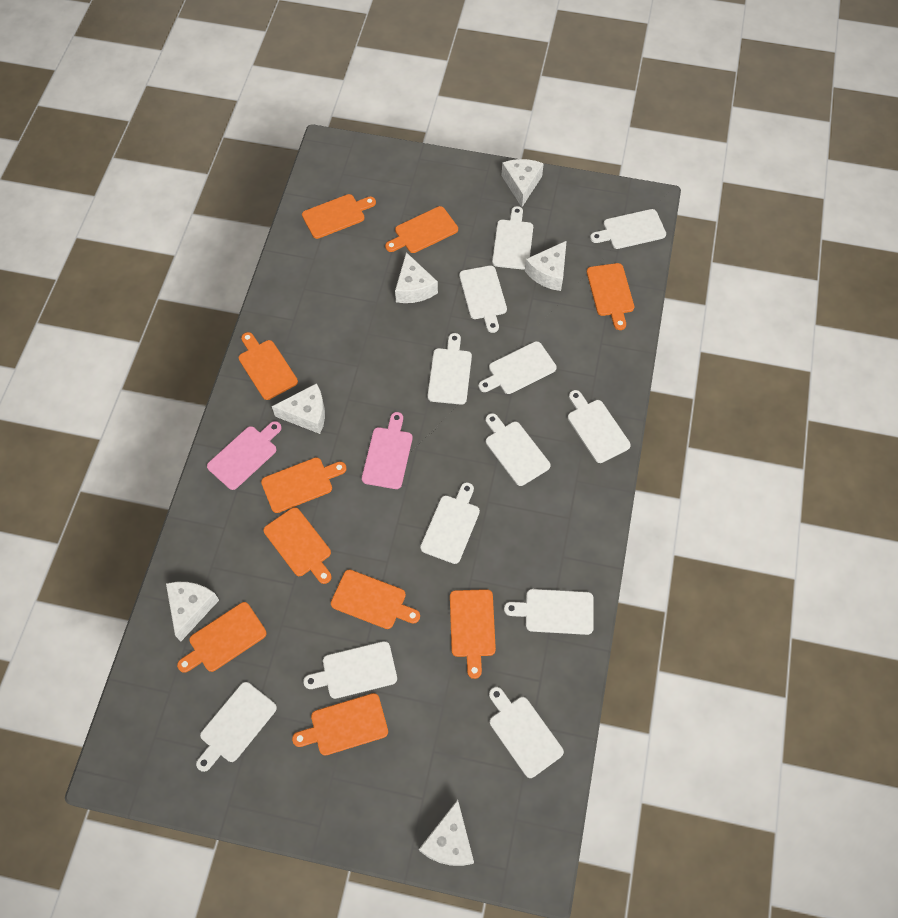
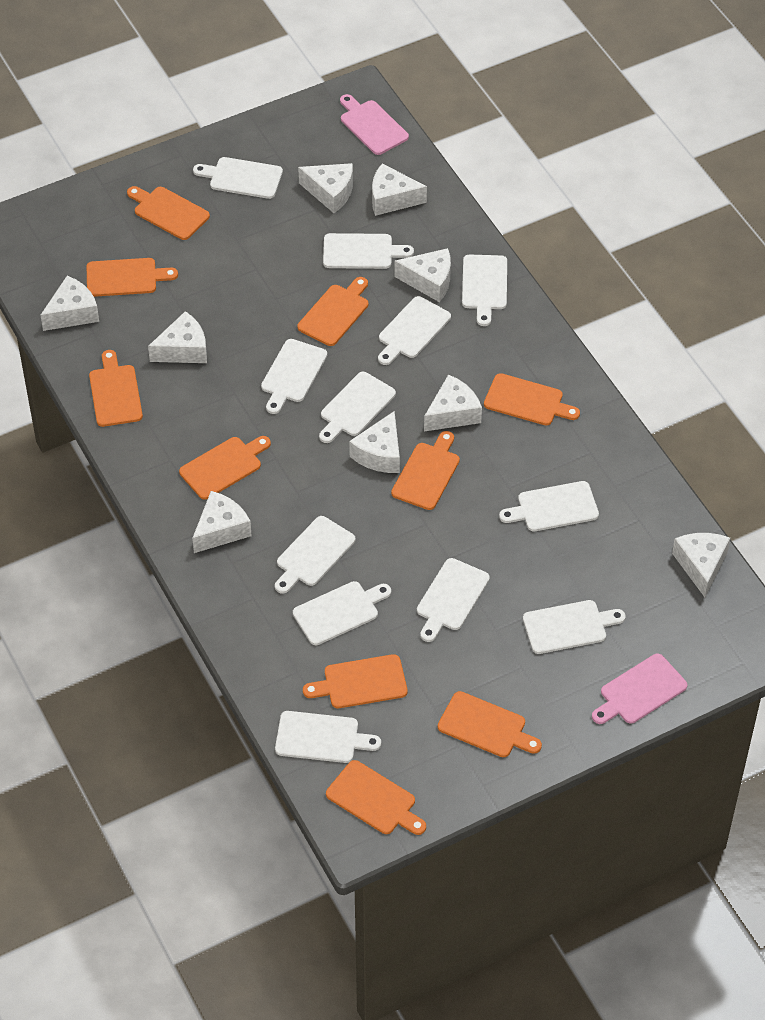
white cheese: 6 -> 9

